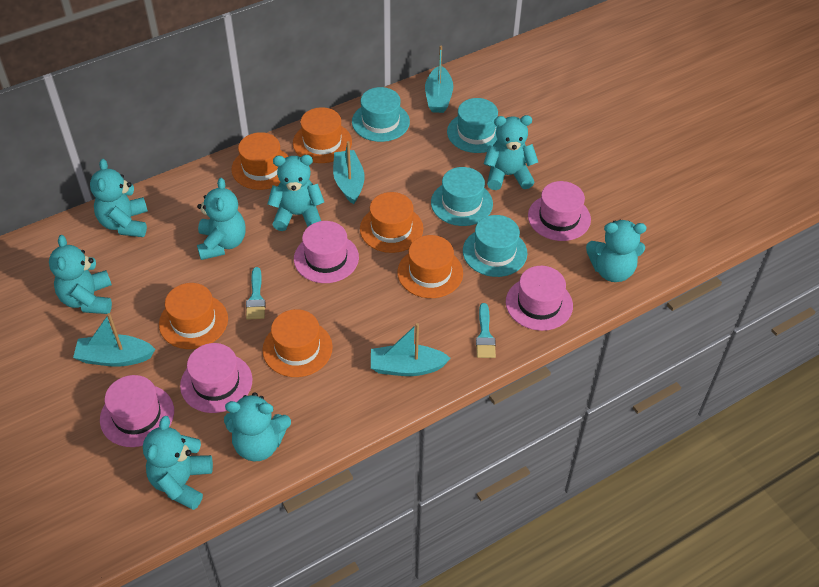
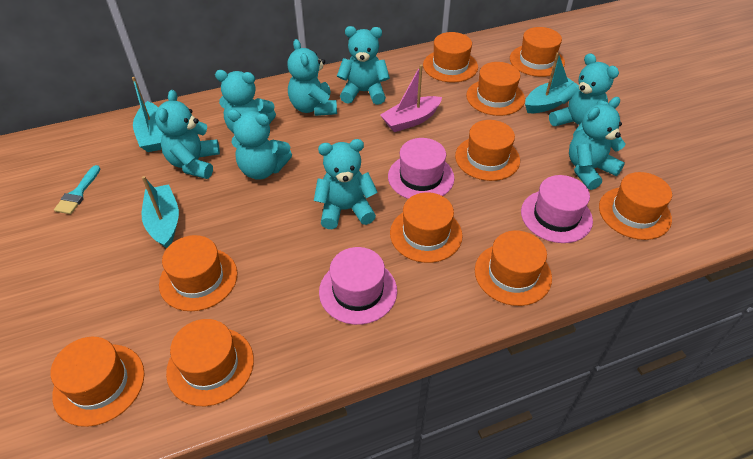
orange hat: 6 -> 10
pink boat: 0 -> 1
pink hat: 5 -> 3
turquoise boat: 4 -> 3
turquoise brush: 2 -> 1
turquoise hat: 4 -> 0

